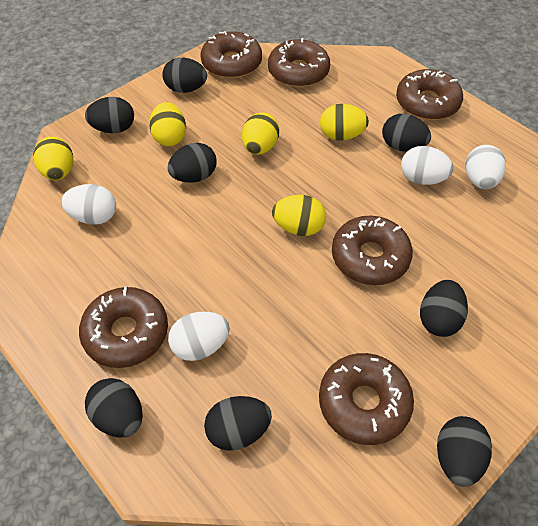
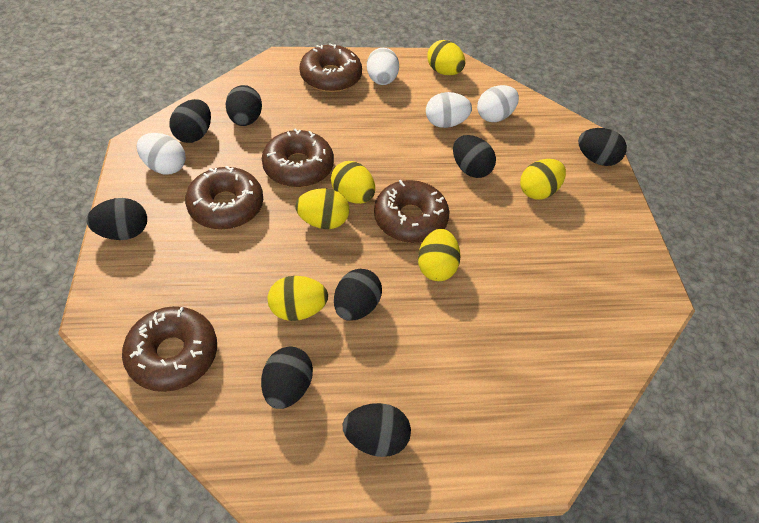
brown donut: 6 -> 5
yellow egg: 5 -> 6

